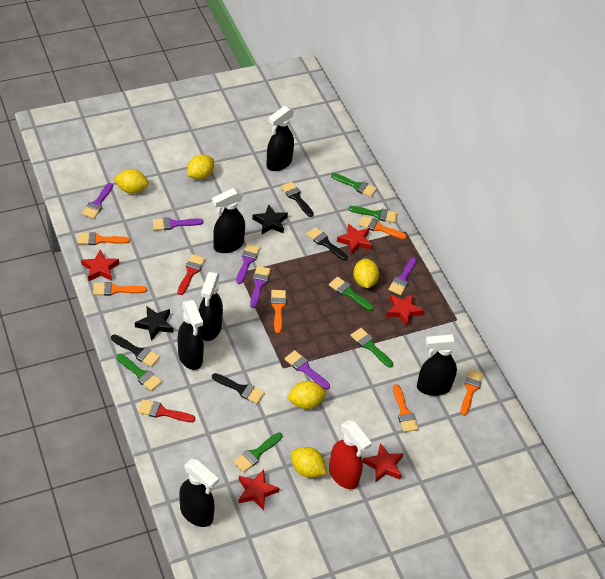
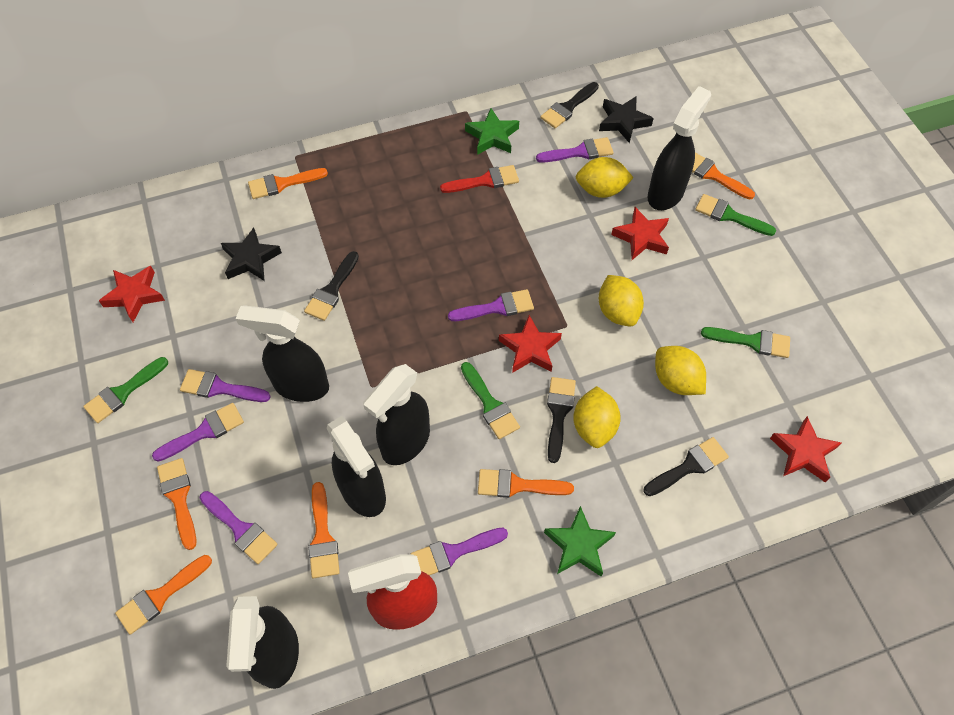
black spray bottle: 6 -> 5
green brush: 6 -> 4
green star: 0 -> 2
red brush: 2 -> 1
red star: 5 -> 4
yellow lemon: 5 -> 4

